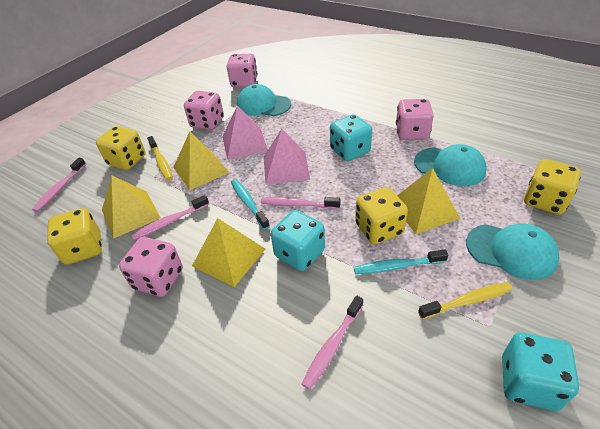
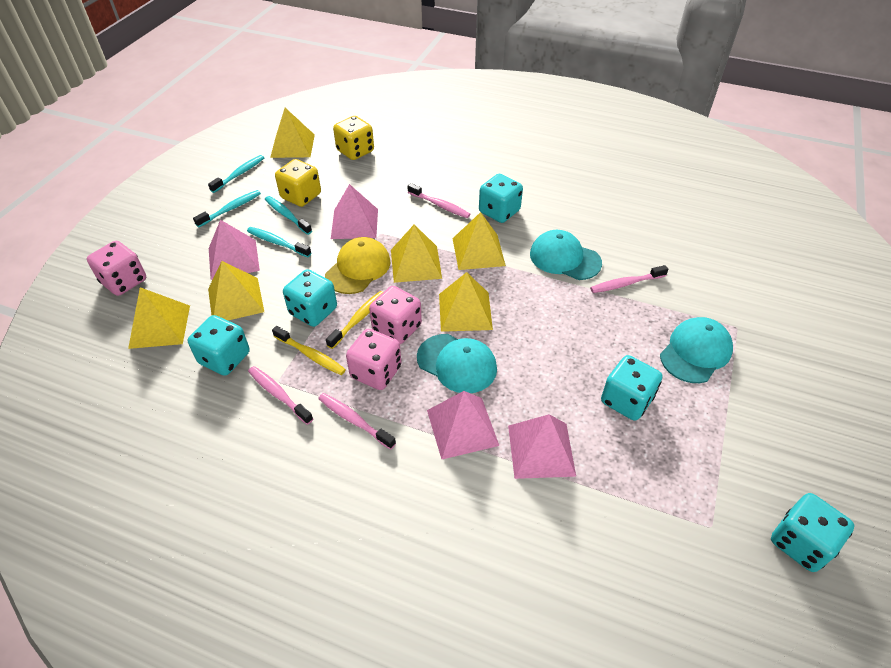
pink dice: 4 -> 3
pink pyramid: 2 -> 4
turquoise dice: 3 -> 5
turquoise toothbrush: 2 -> 4
yellow cap: 0 -> 1
yellow dice: 4 -> 2
yellow pyramid: 4 -> 6

